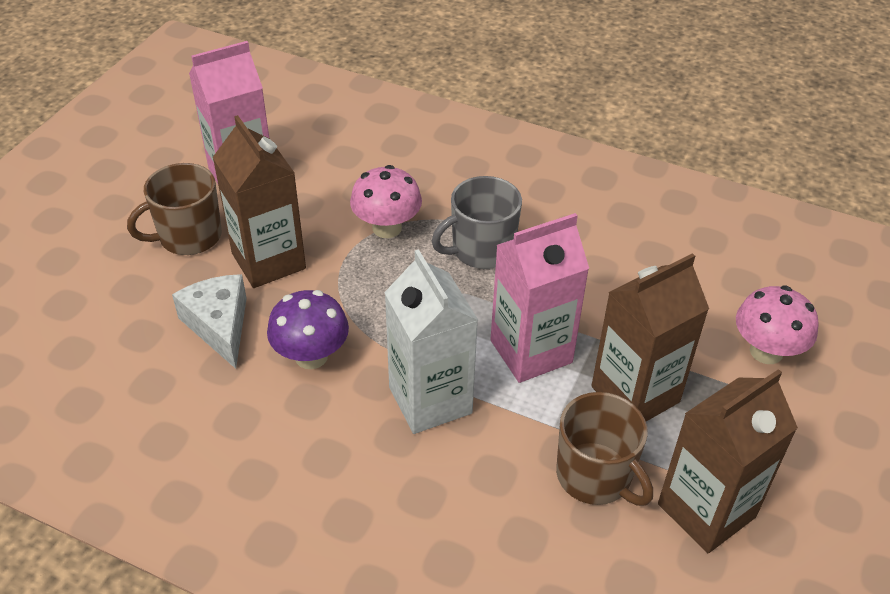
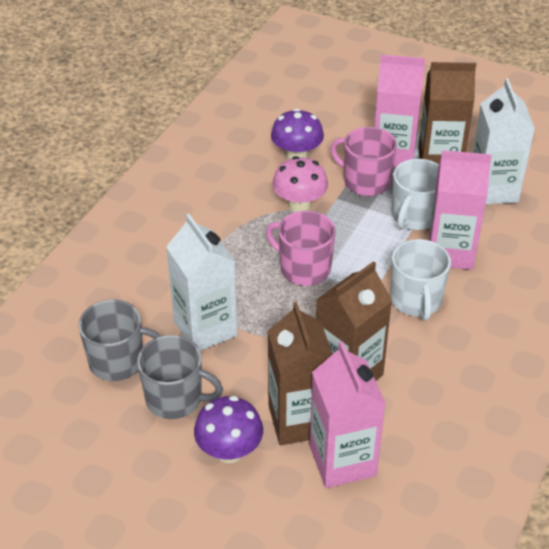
brown mug: 2 -> 0
grey mug: 1 -> 2
pink carton: 2 -> 3
pink mug: 0 -> 2
pink mushroom: 2 -> 1
purple mushroom: 1 -> 2
white carton: 1 -> 2
white cheese: 1 -> 0
white mug: 0 -> 2

